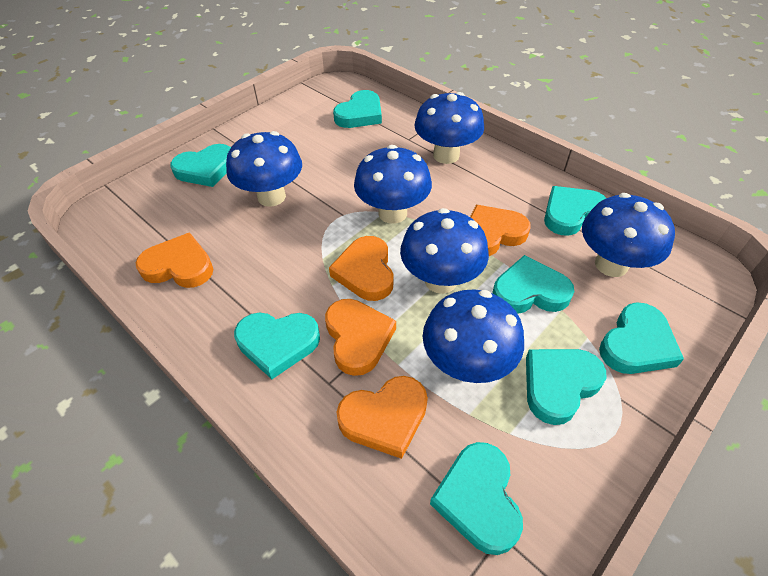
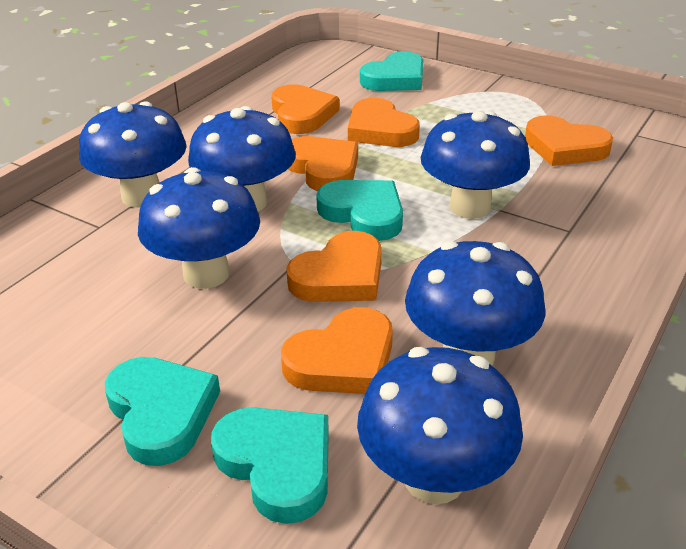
orange heart: 5 -> 6
turquoise heart: 8 -> 4

